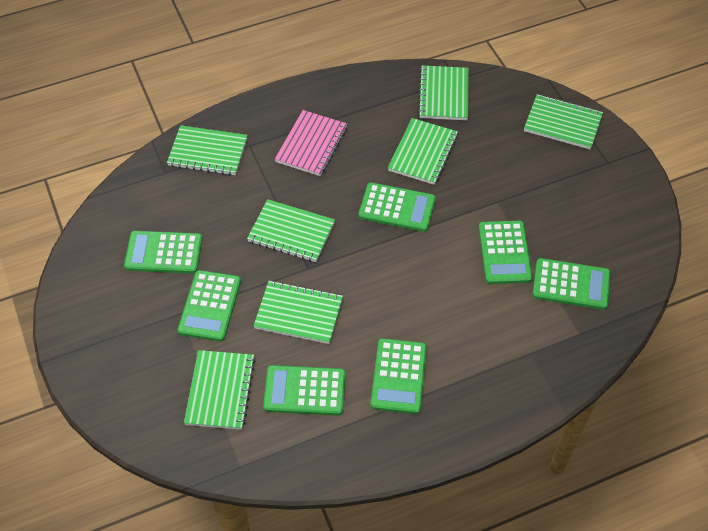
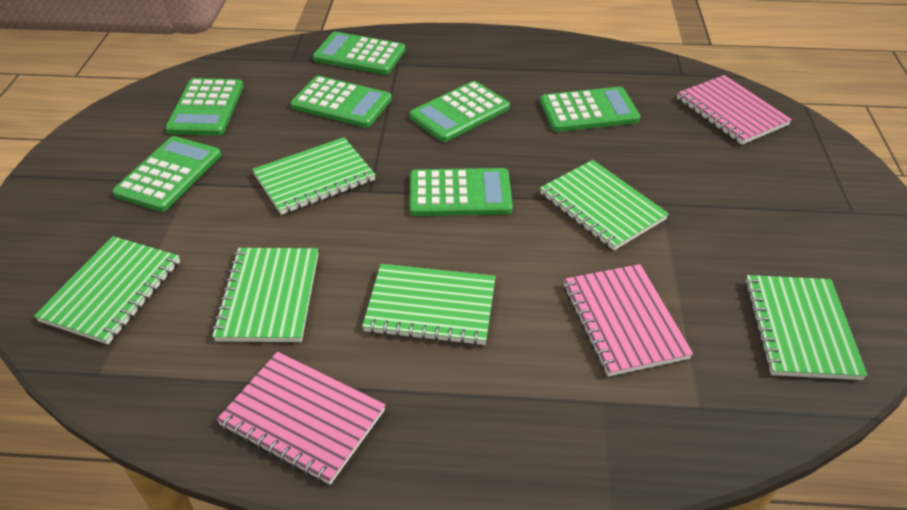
green notebook: 7 -> 6
pink notebook: 1 -> 3

